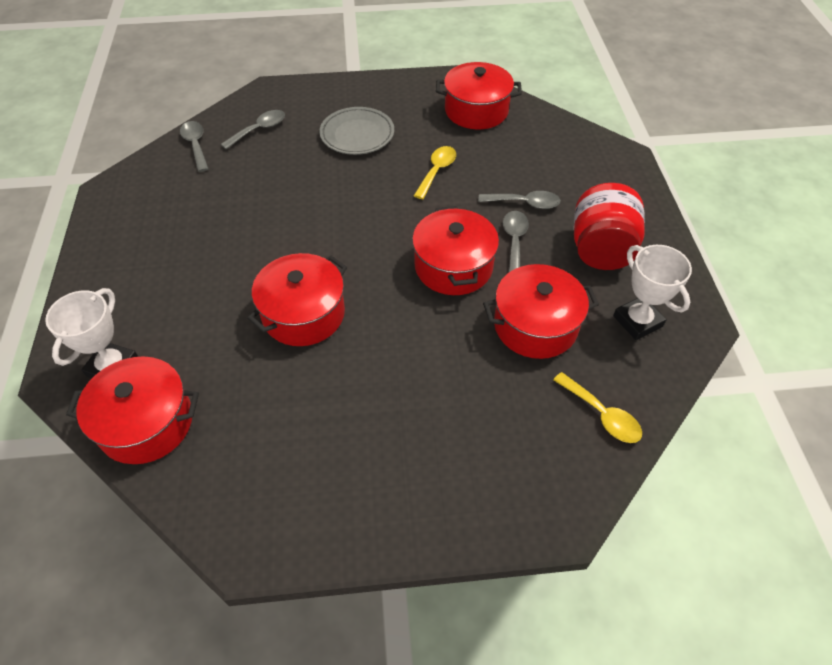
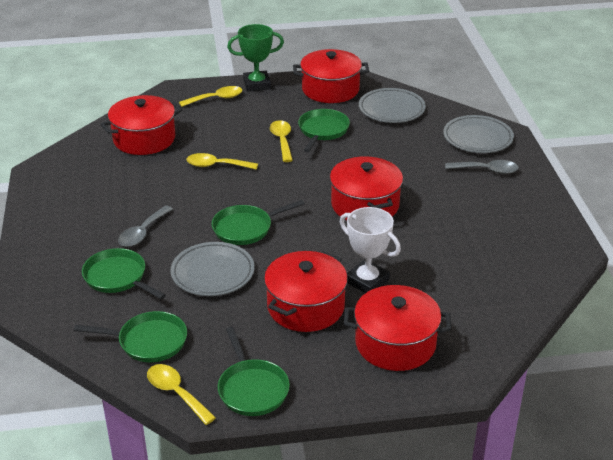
green pan: 0 -> 5
green trophy: 0 -> 1
grey plate: 1 -> 3
grey spoon: 4 -> 2
red jar: 1 -> 0
white trophy: 2 -> 1
yellow spoon: 2 -> 4

